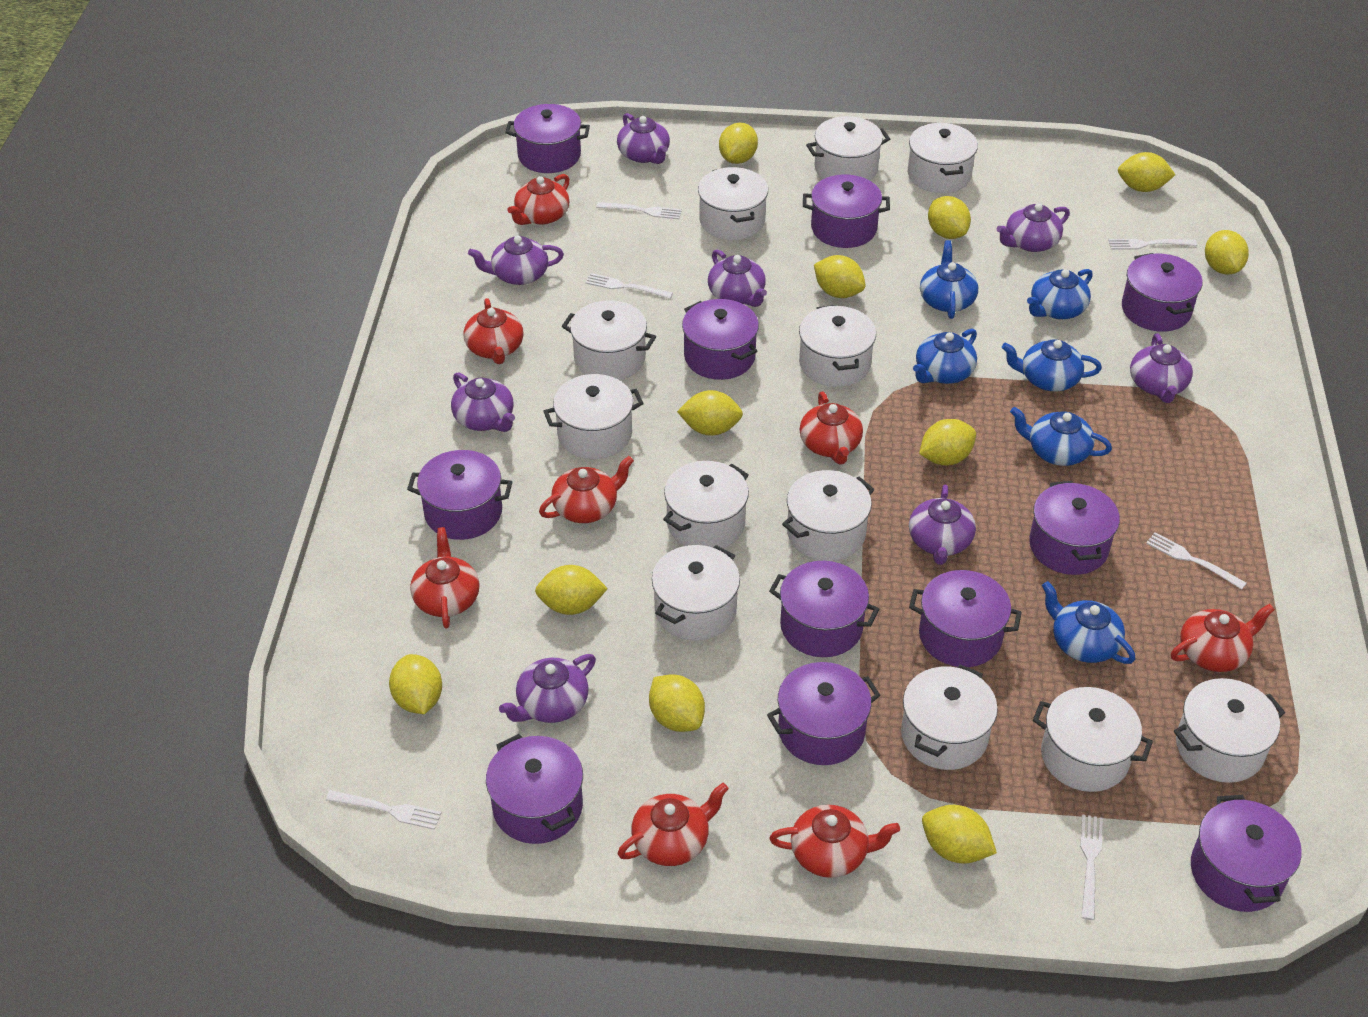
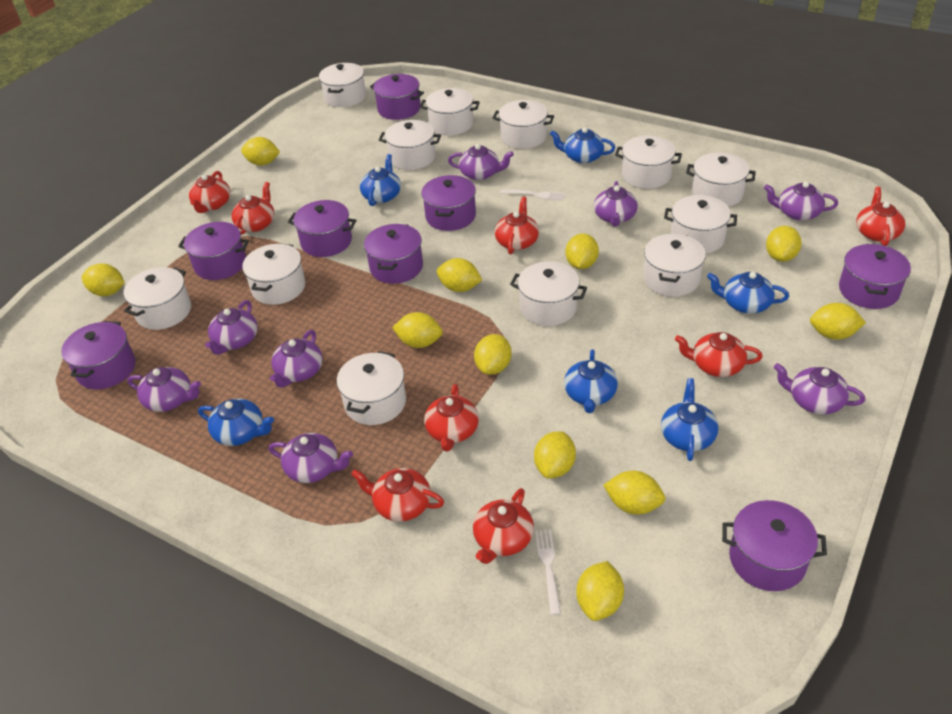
purple pot: 11 -> 8
white fork: 6 -> 2

